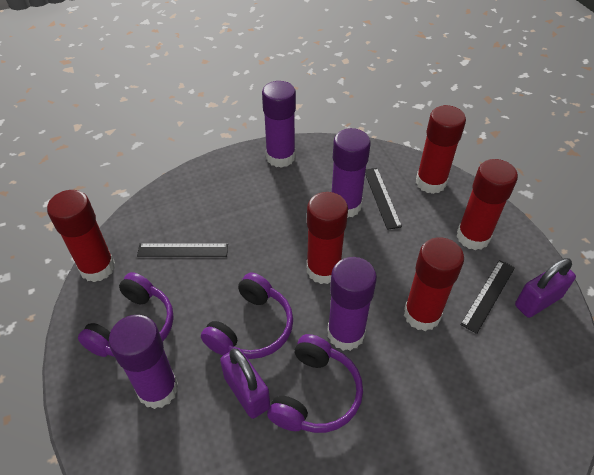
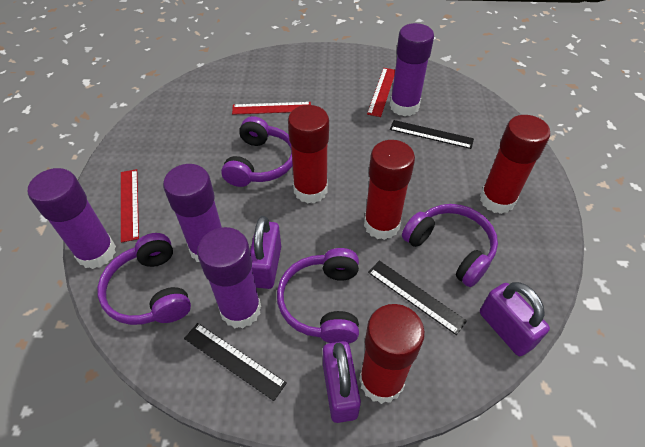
purple headphones: 3 -> 4
purple padlock: 2 -> 3
red glue stick: 5 -> 4
red ruler: 0 -> 3

